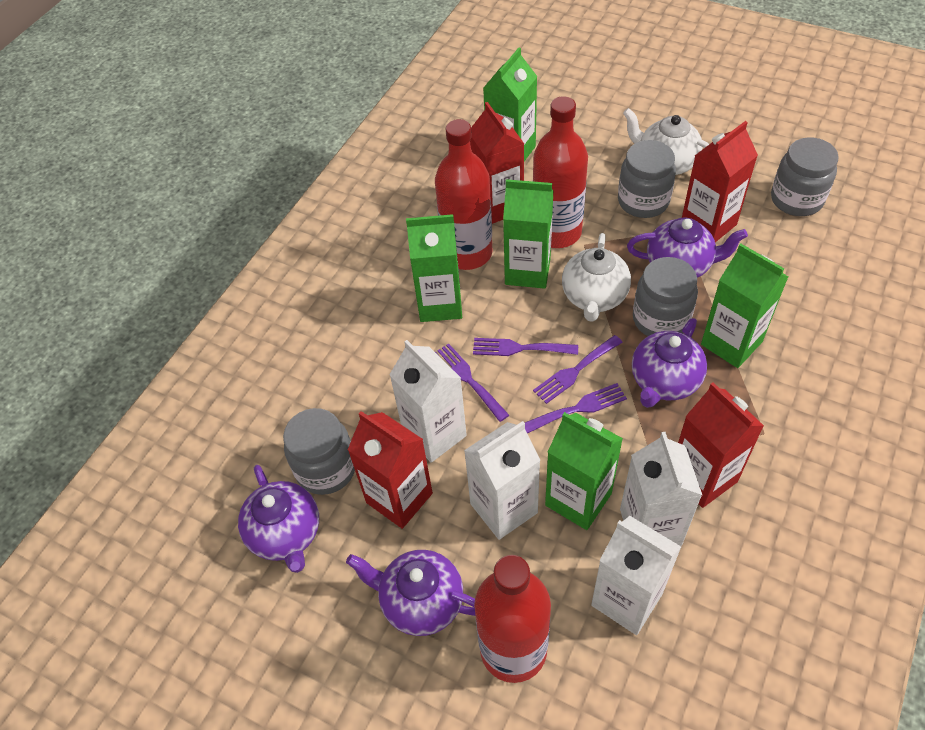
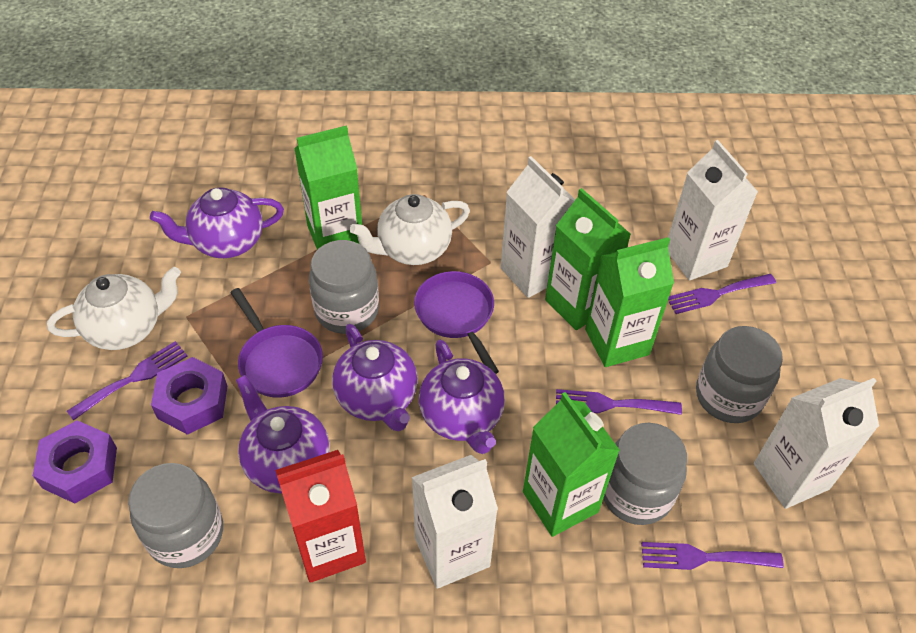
green carton: 5 -> 4
purple nut: 0 -> 2
purple pan: 0 -> 2
red bottle: 3 -> 0
red carton: 4 -> 1

